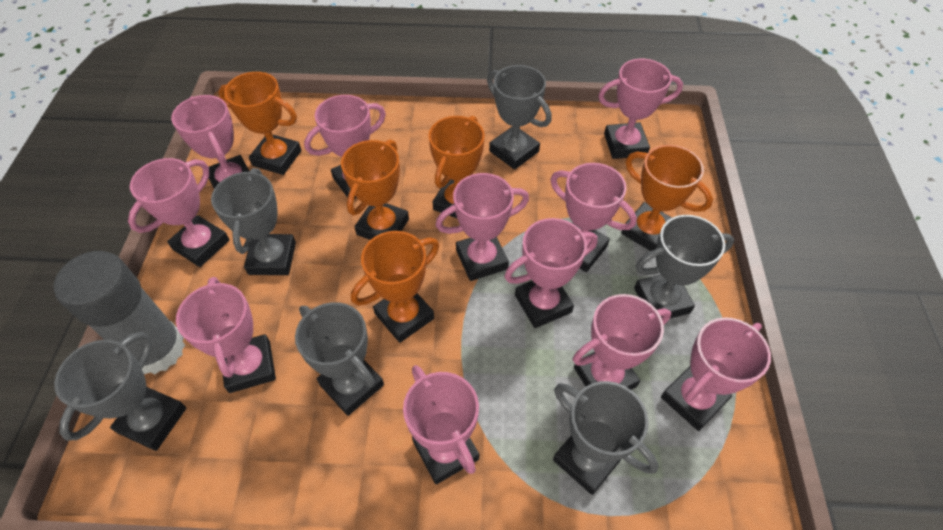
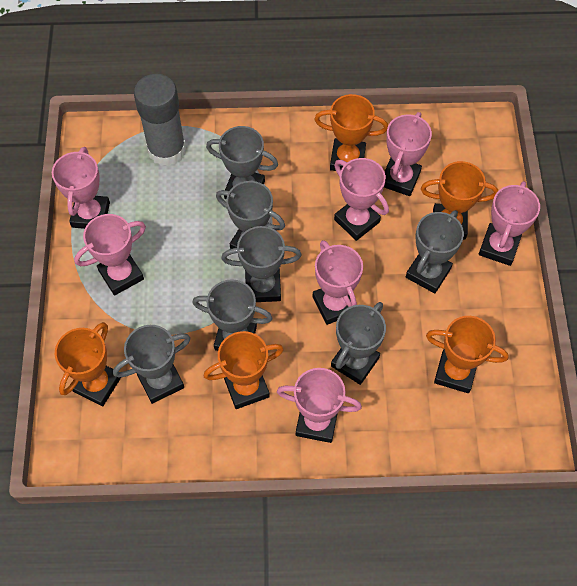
grey trophy: 6 -> 7
pink trophy: 11 -> 7

